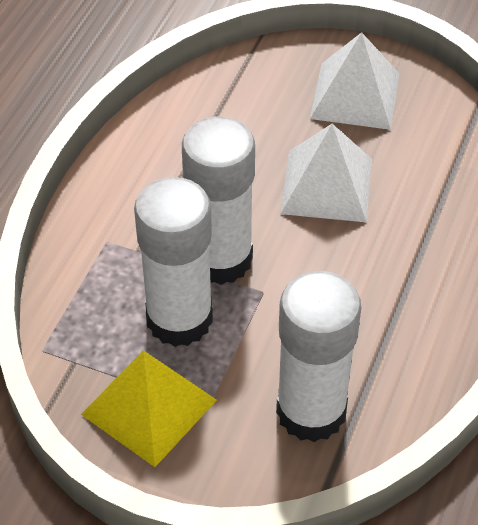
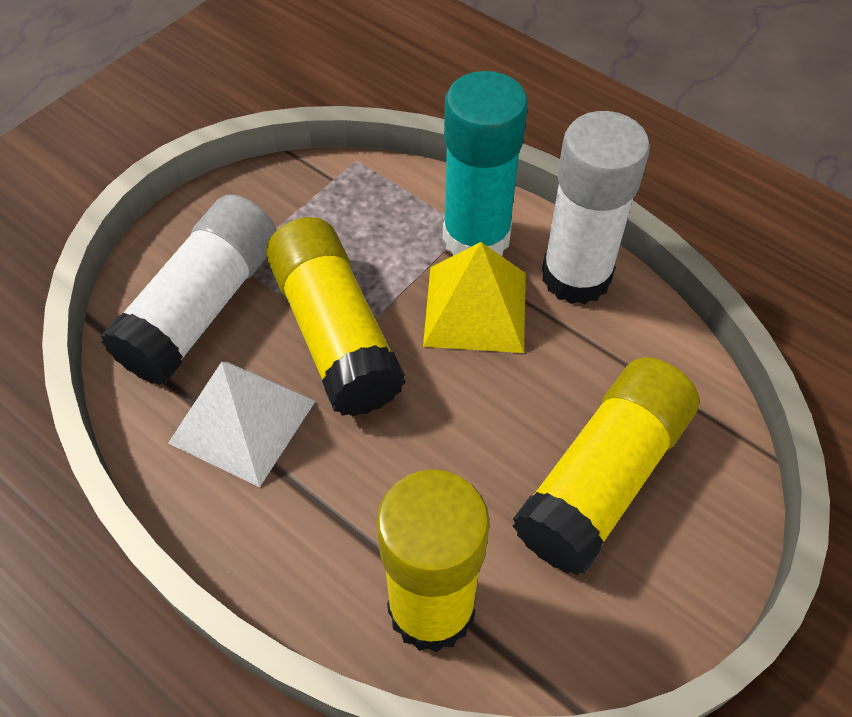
turquoise glue stick: 0 -> 1
white glue stick: 3 -> 2
white pyramid: 2 -> 1
yellow glue stick: 0 -> 3

